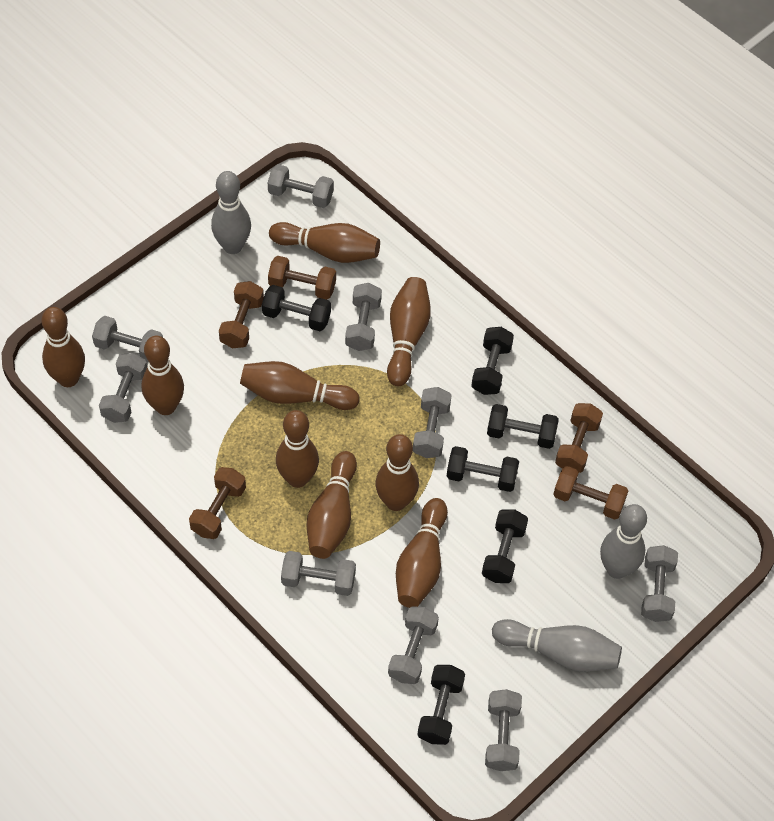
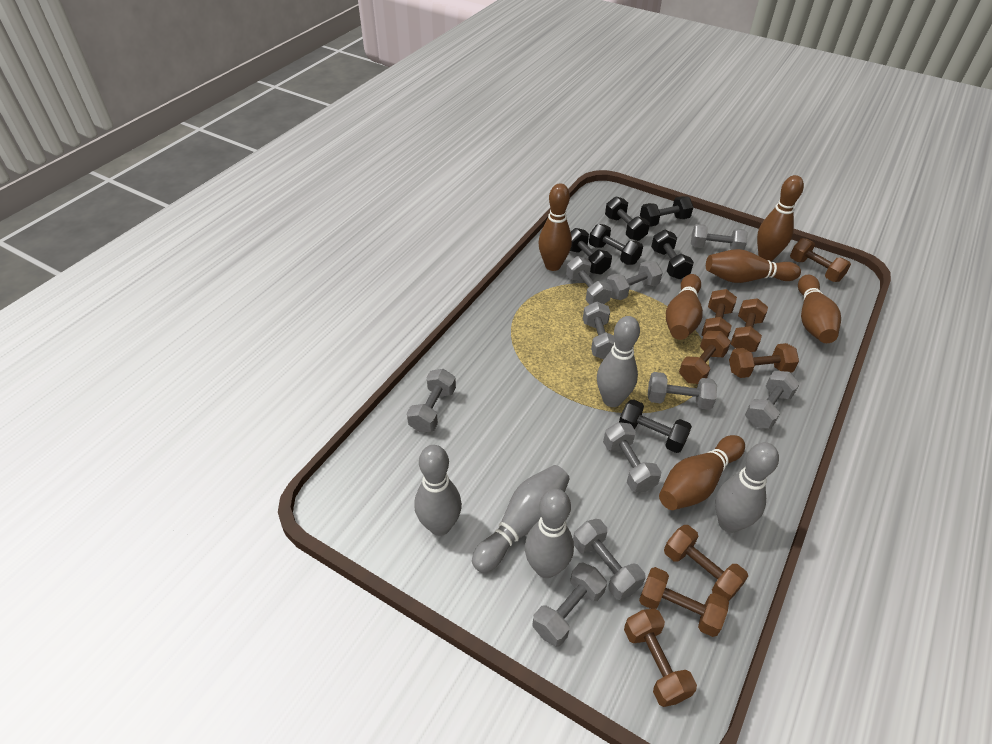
brown bowling pin: 9 -> 6
brown dumbbell: 5 -> 8
grey bowling pin: 3 -> 5
grey dumbbell: 9 -> 10

